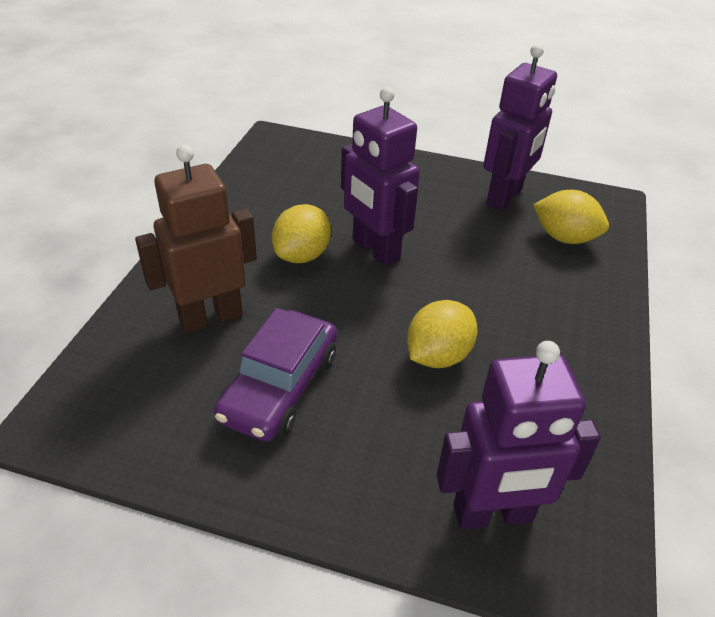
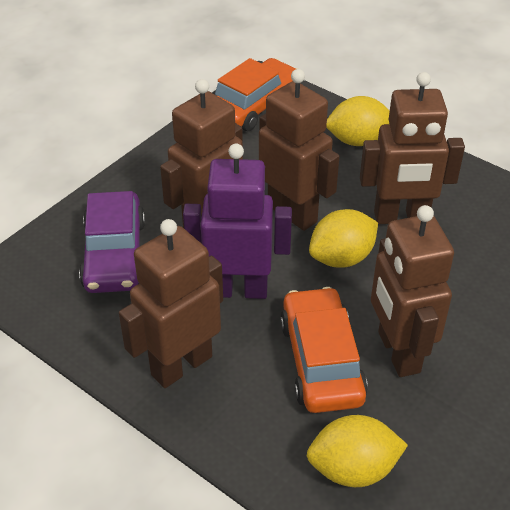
brown robot: 1 -> 5
orange car: 0 -> 2
purple robot: 3 -> 1

